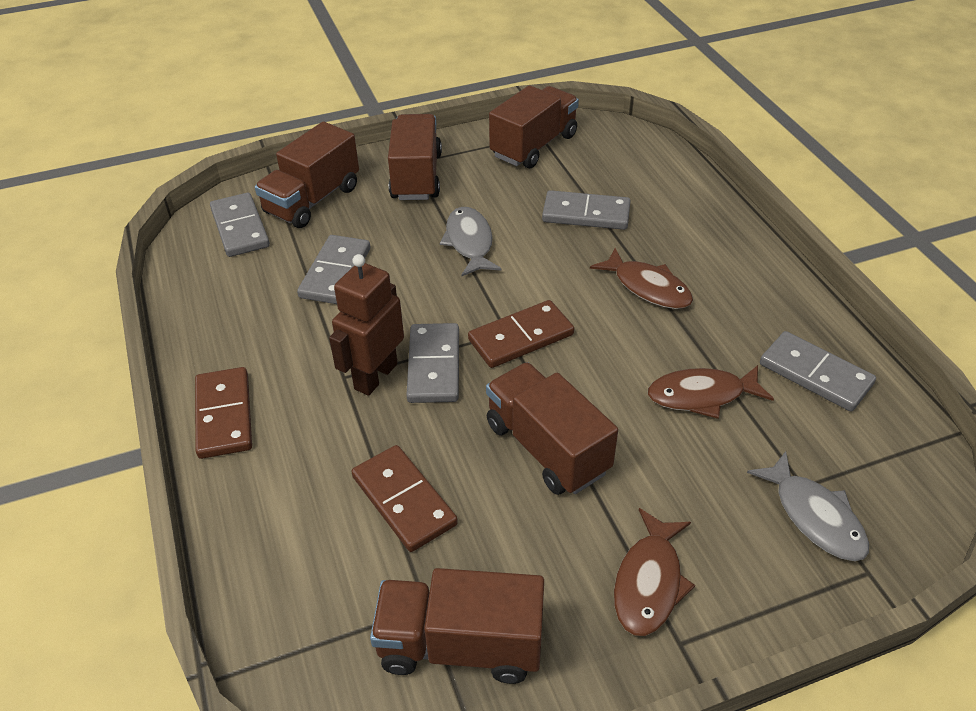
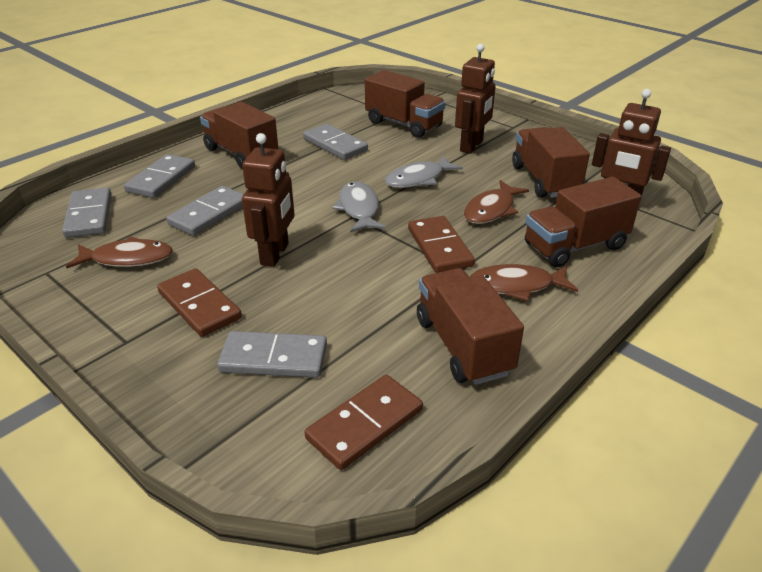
brown robot: 1 -> 3

